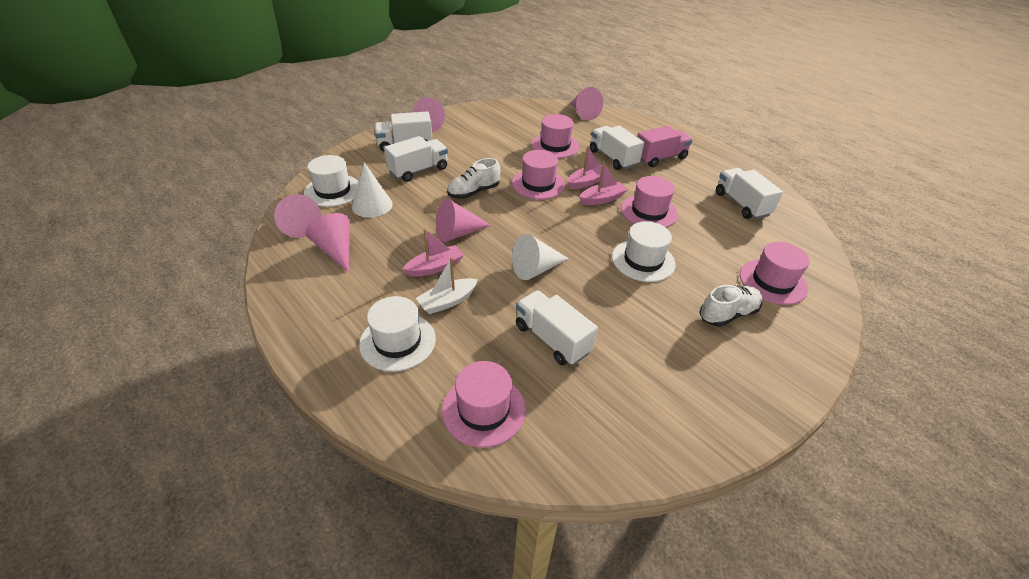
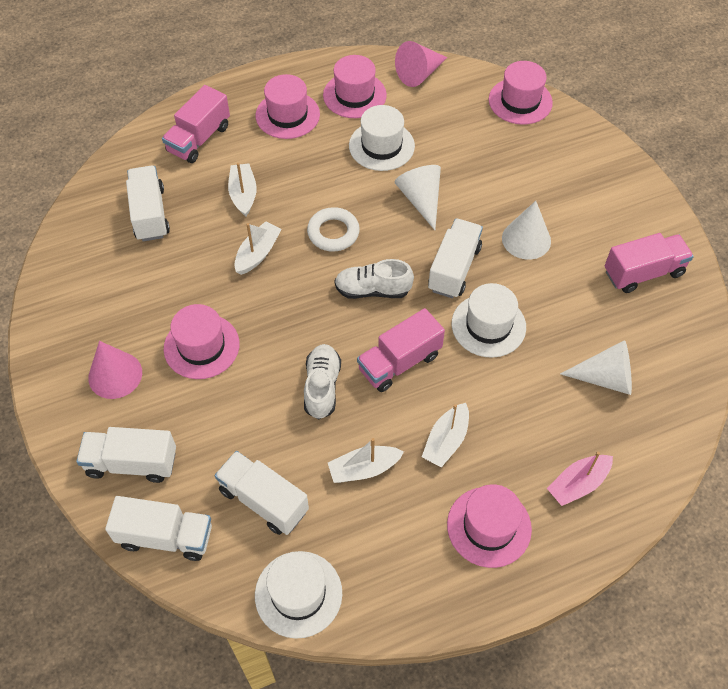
pink boat: 3 -> 1
pink cone: 5 -> 2
pink truck: 1 -> 3
white boat: 1 -> 4
white cone: 2 -> 3
white ring: 0 -> 1

